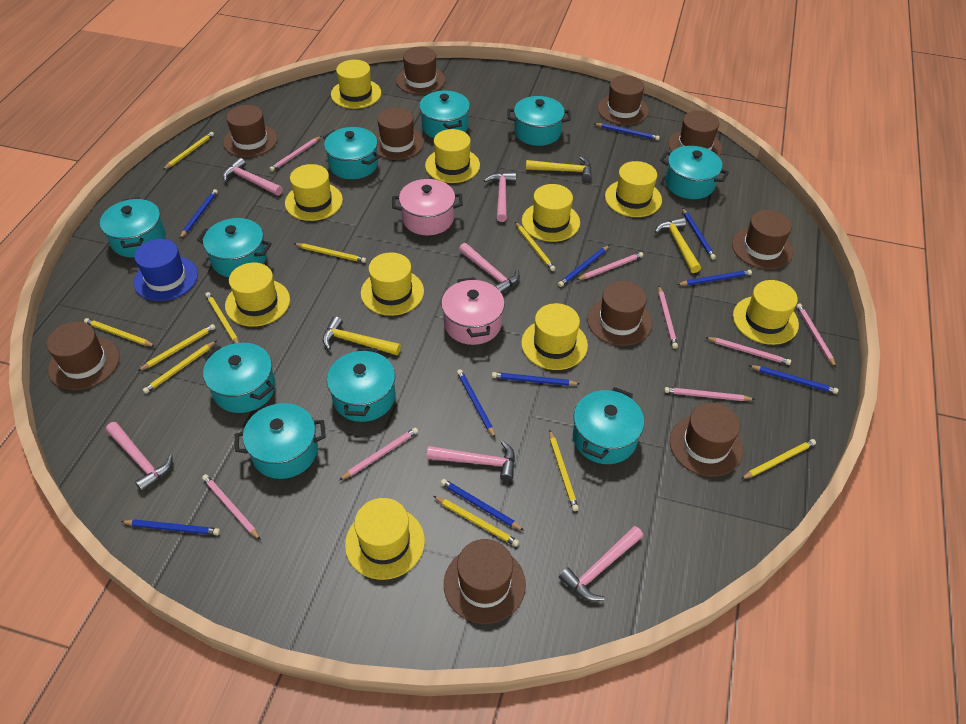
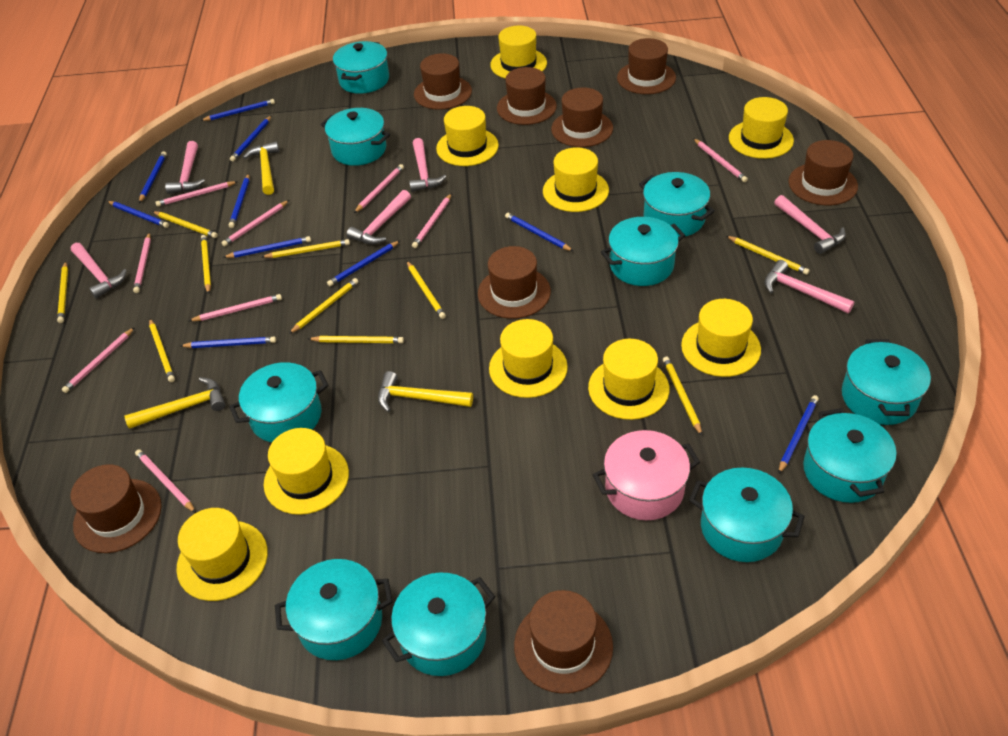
blue hat: 1 -> 0
brown hat: 10 -> 8
pink pencil: 8 -> 9
pink pot: 2 -> 1
yellow hat: 10 -> 9

